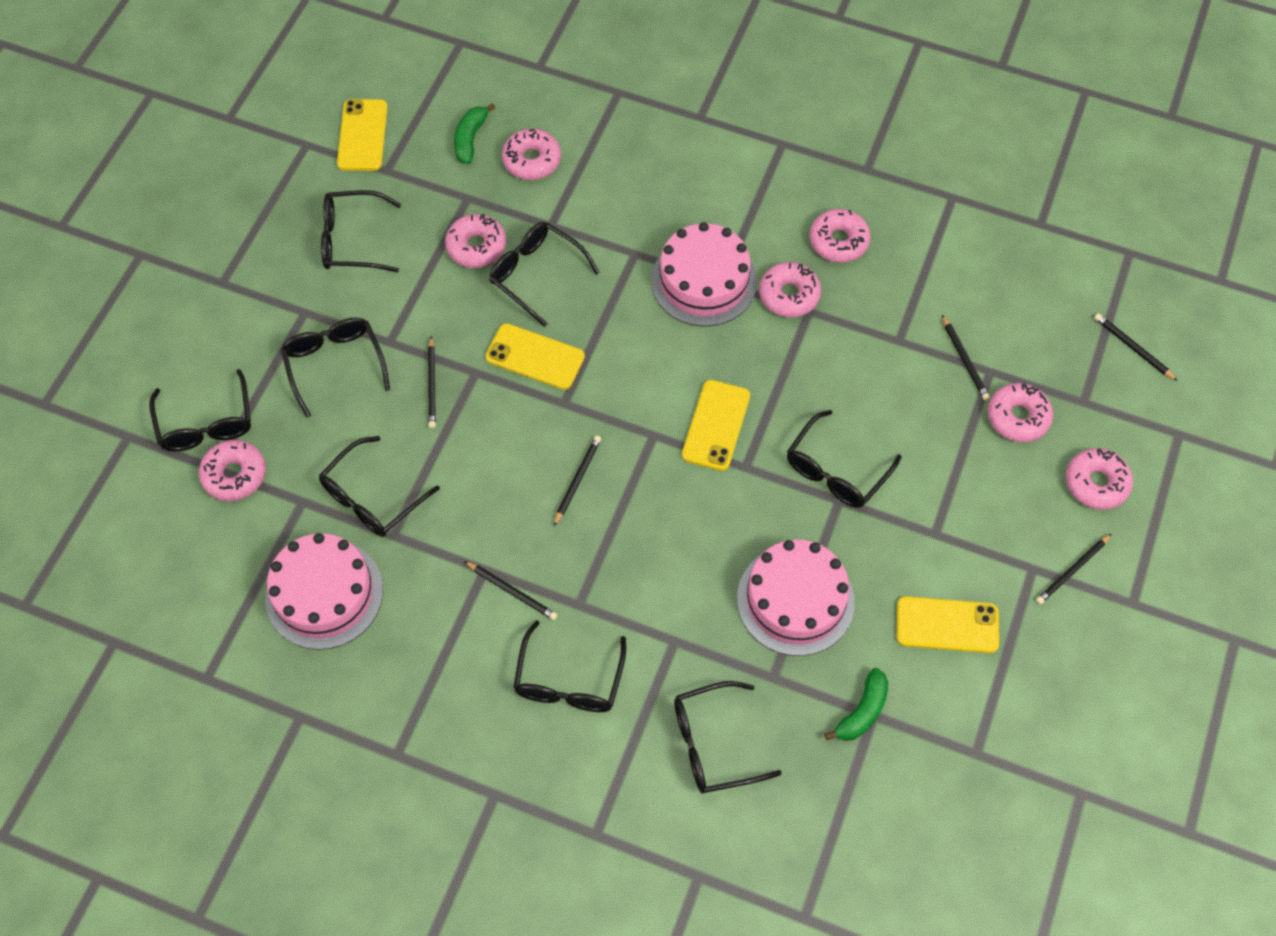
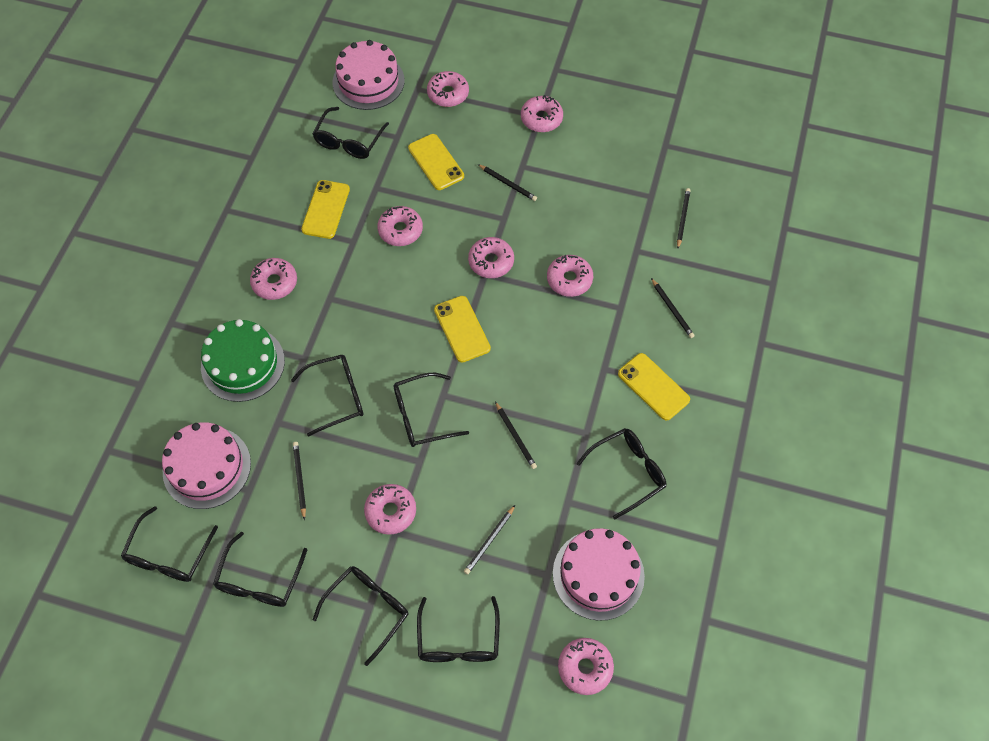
green banana: 2 -> 0
green cake: 0 -> 1
pink donut: 7 -> 8

